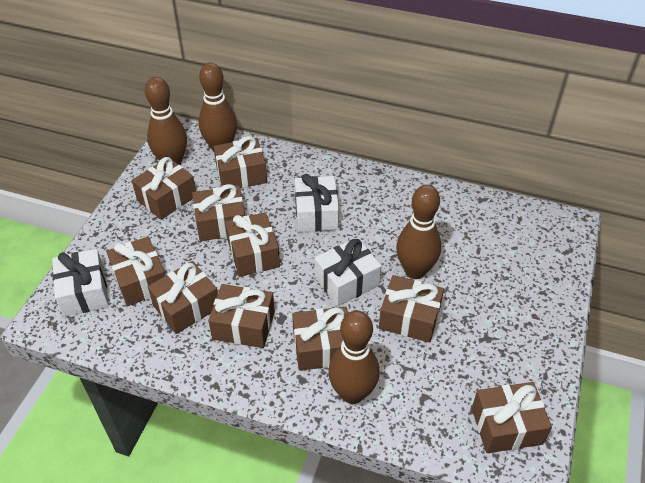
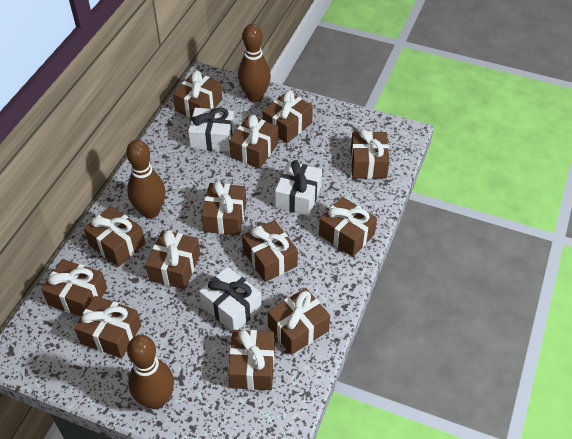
brown bowling pin: 4 -> 3
brown gift: 10 -> 13

